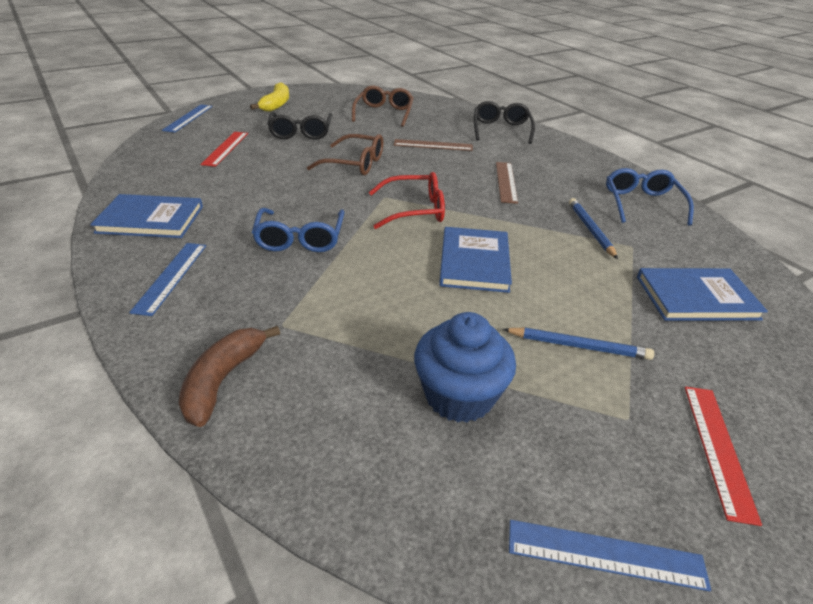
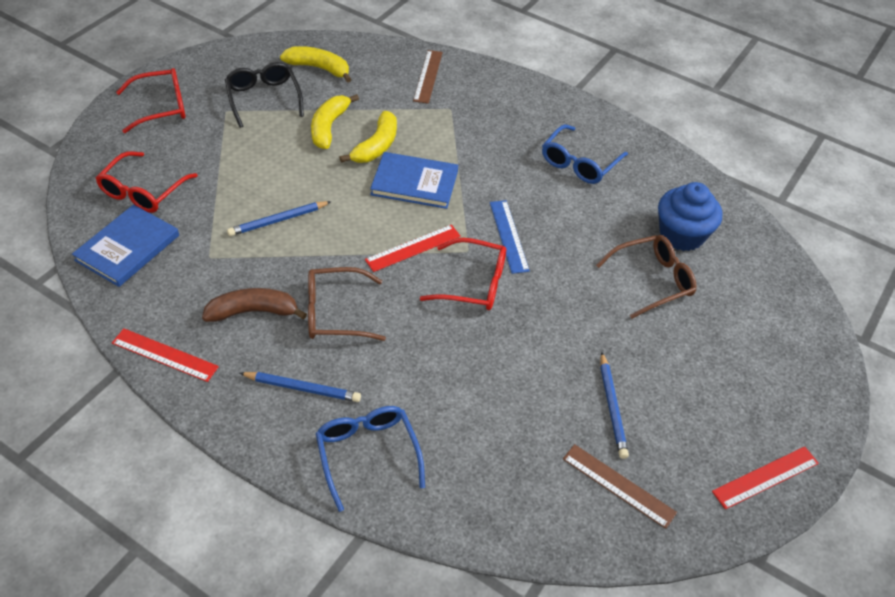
black glasses: 2 -> 1
blue book: 3 -> 2
blue pencil: 2 -> 3
blue ruler: 3 -> 1
red glasses: 1 -> 3
red ruler: 2 -> 3
yellow banana: 1 -> 3

